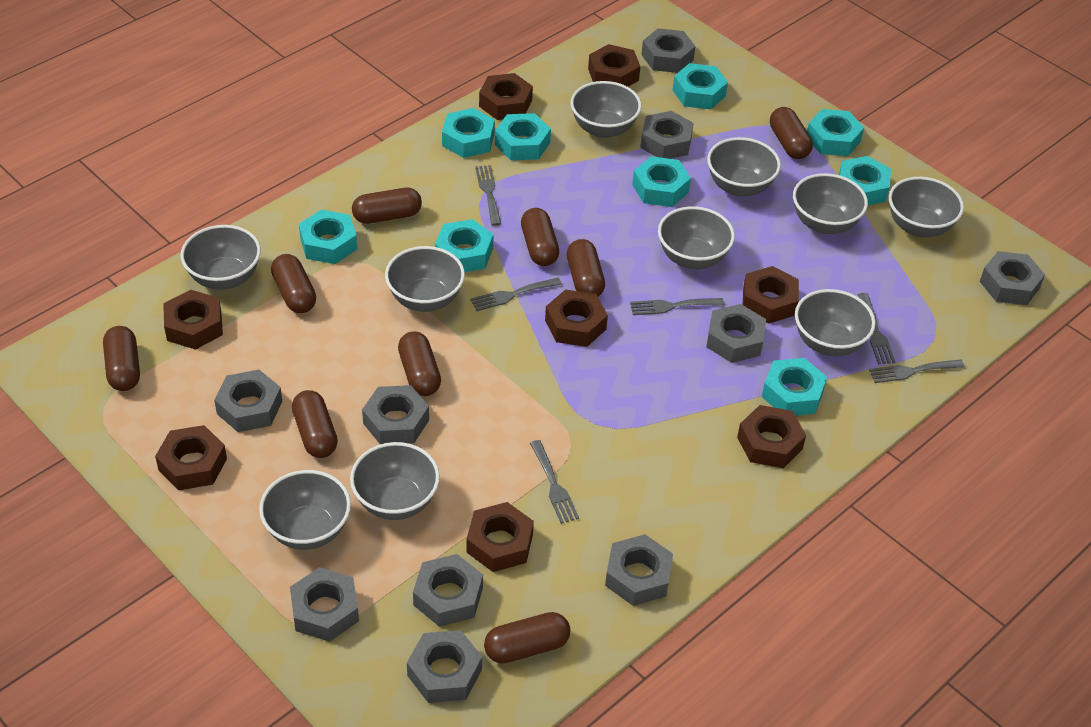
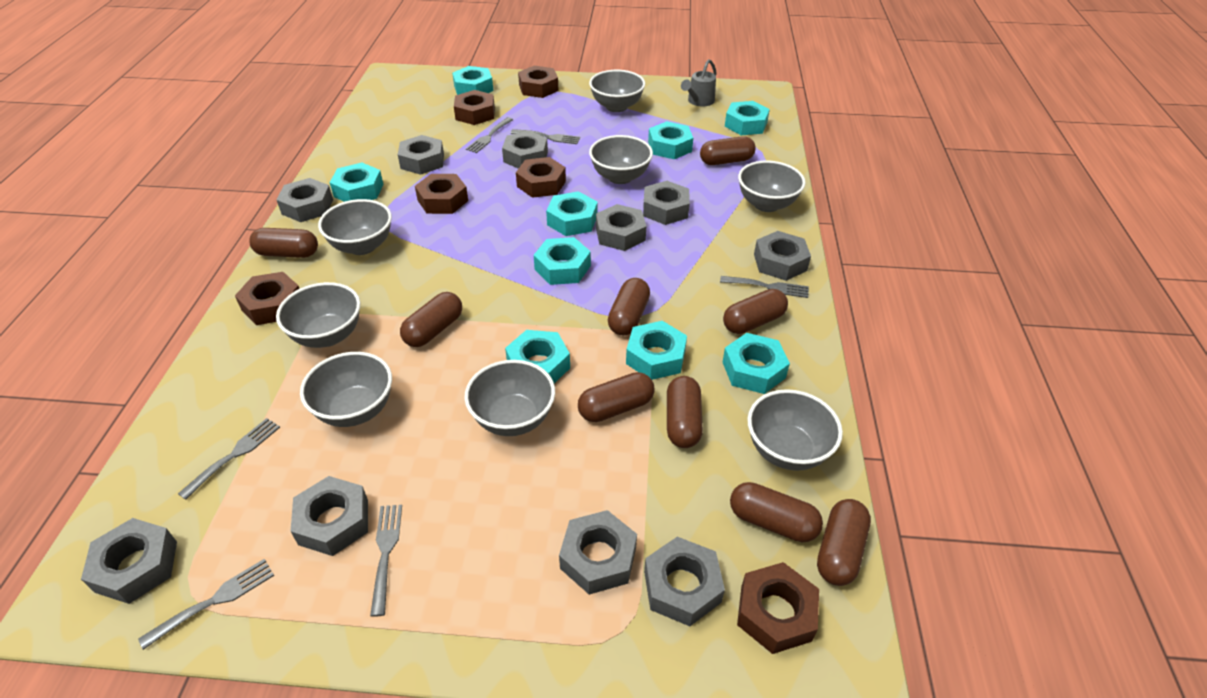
brown nut: 8 -> 6
grey bowl: 10 -> 8
grey watering can: 0 -> 1

